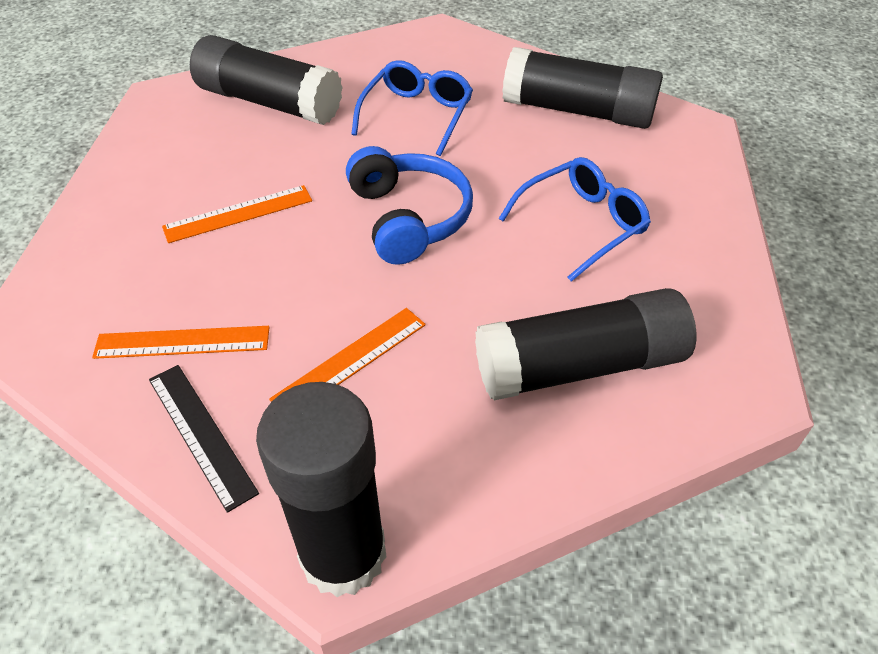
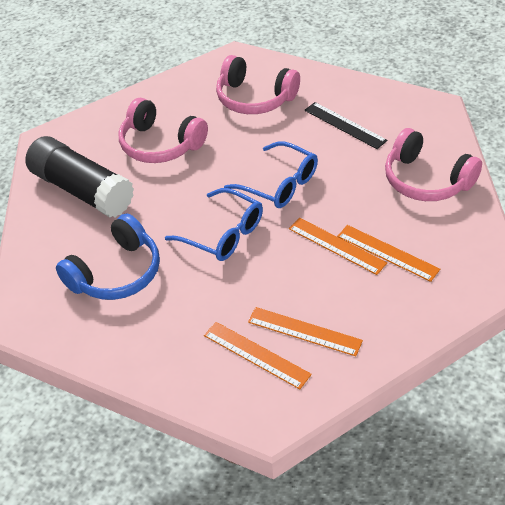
black glue stick: 4 -> 1
orange ruler: 3 -> 4
pink headphones: 0 -> 3

